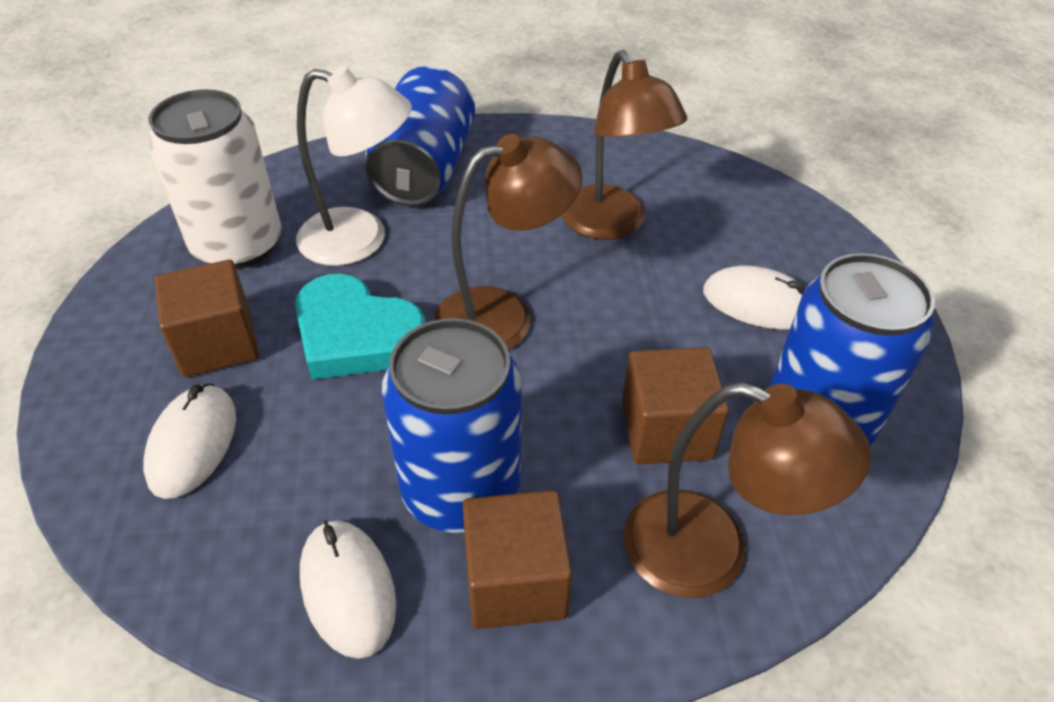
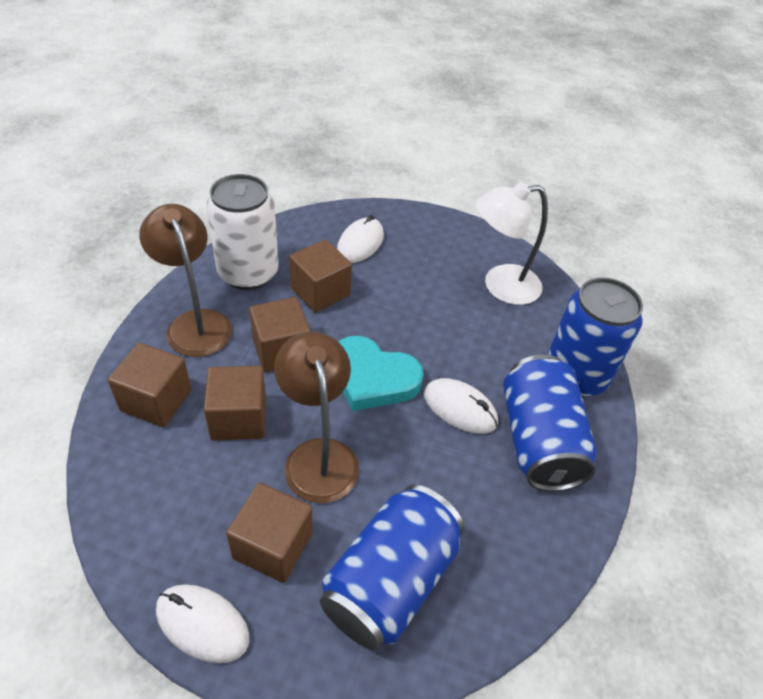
brown cube: 3 -> 5
brown lamp: 3 -> 2

